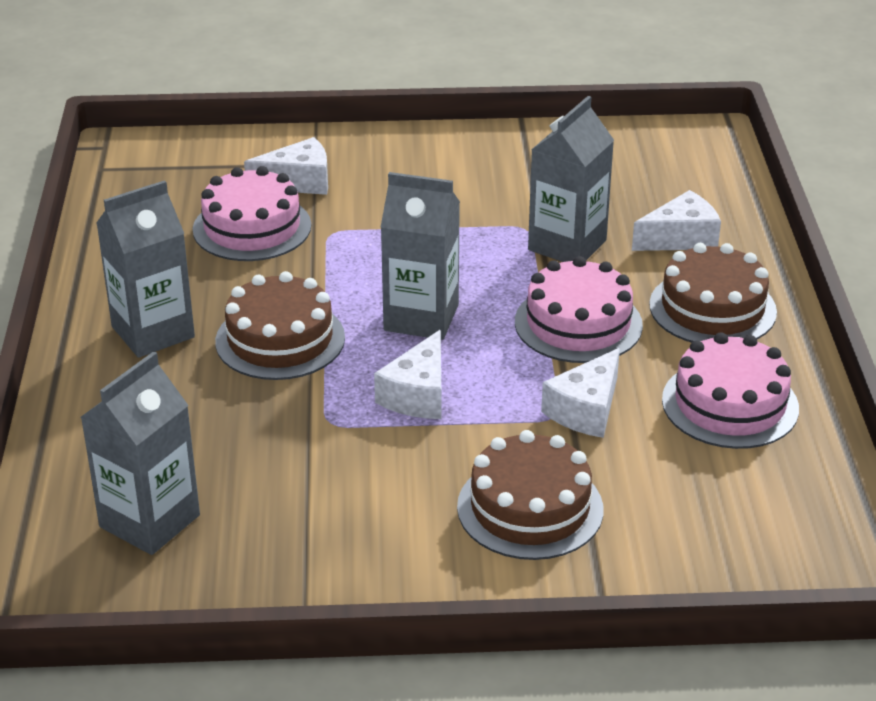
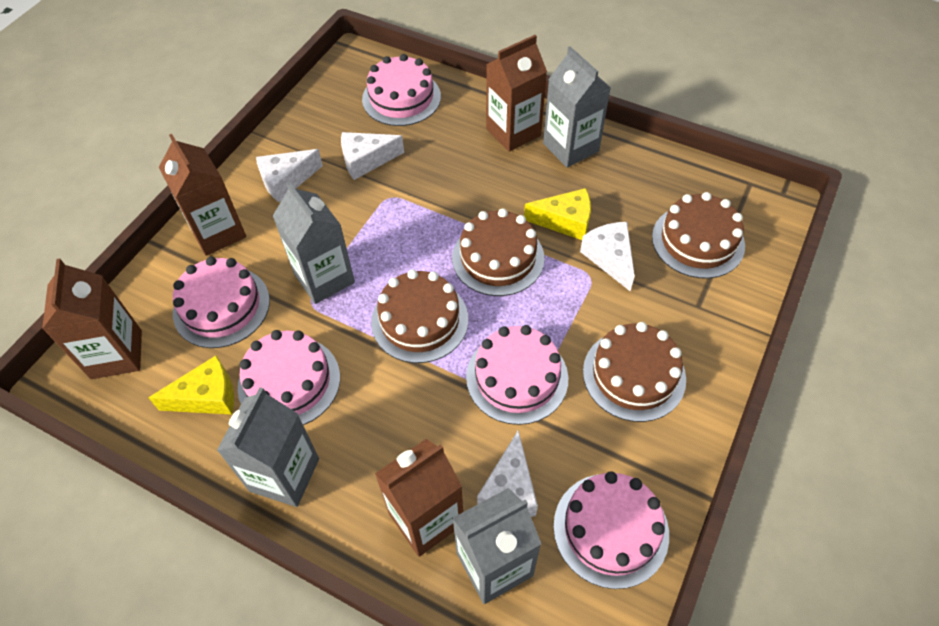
brown cake: 3 -> 4
brown carton: 0 -> 4
pink cake: 3 -> 5
yellow cheese: 0 -> 2

